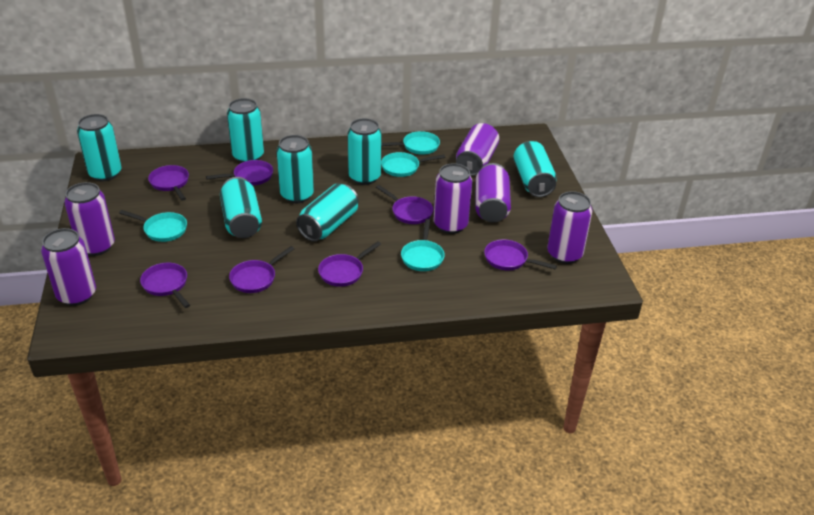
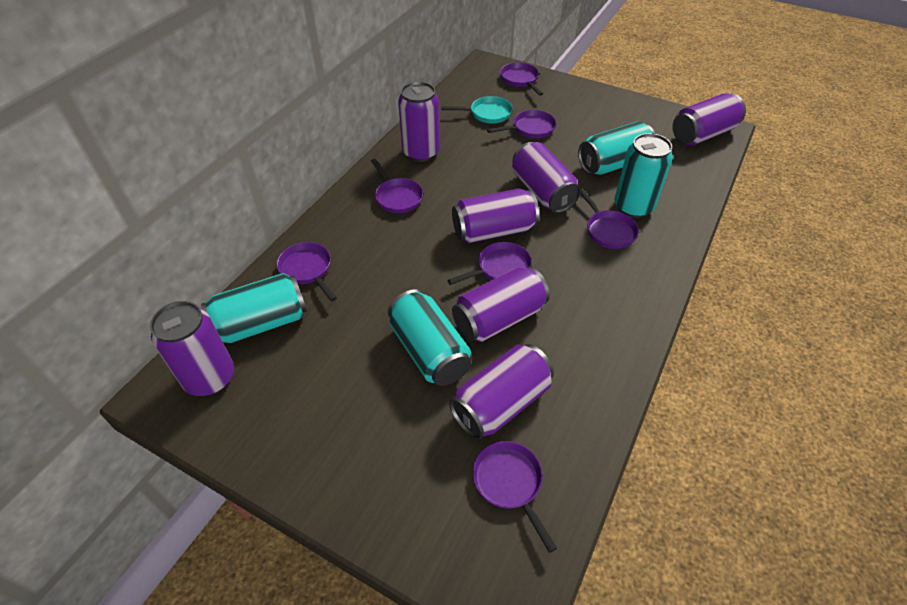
purple can: 6 -> 7
turquoise can: 7 -> 4
turquoise pan: 4 -> 1

